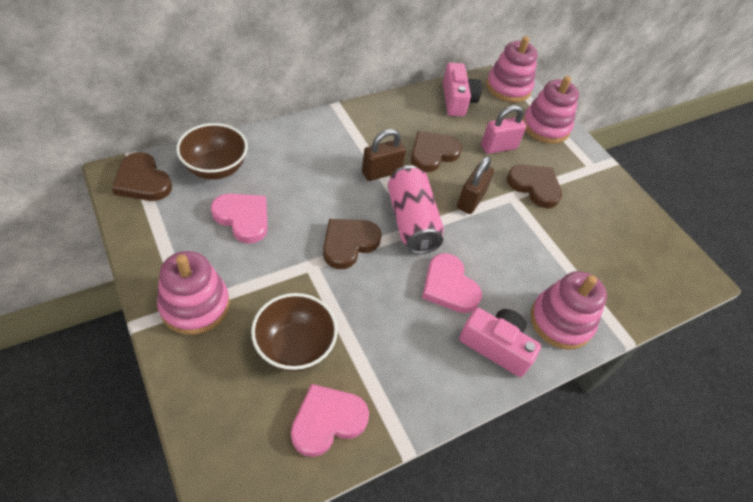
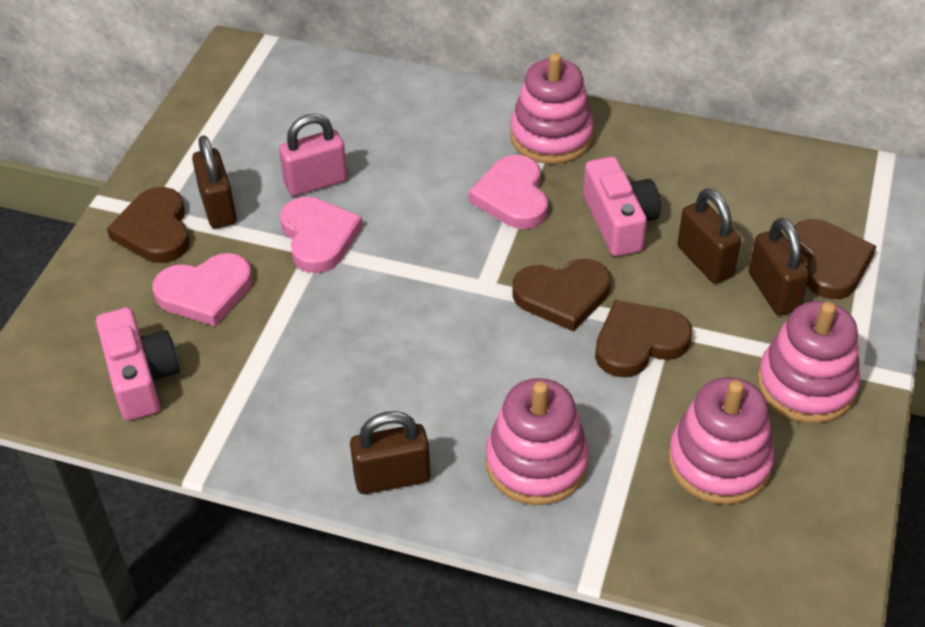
brown bowl: 2 -> 0
brown padlock: 2 -> 4
pink can: 1 -> 0

